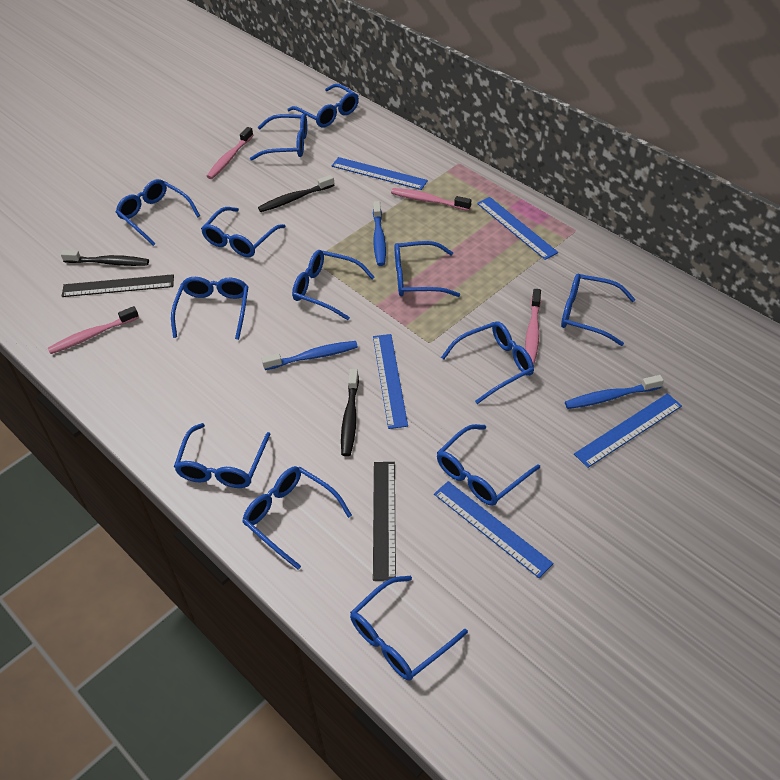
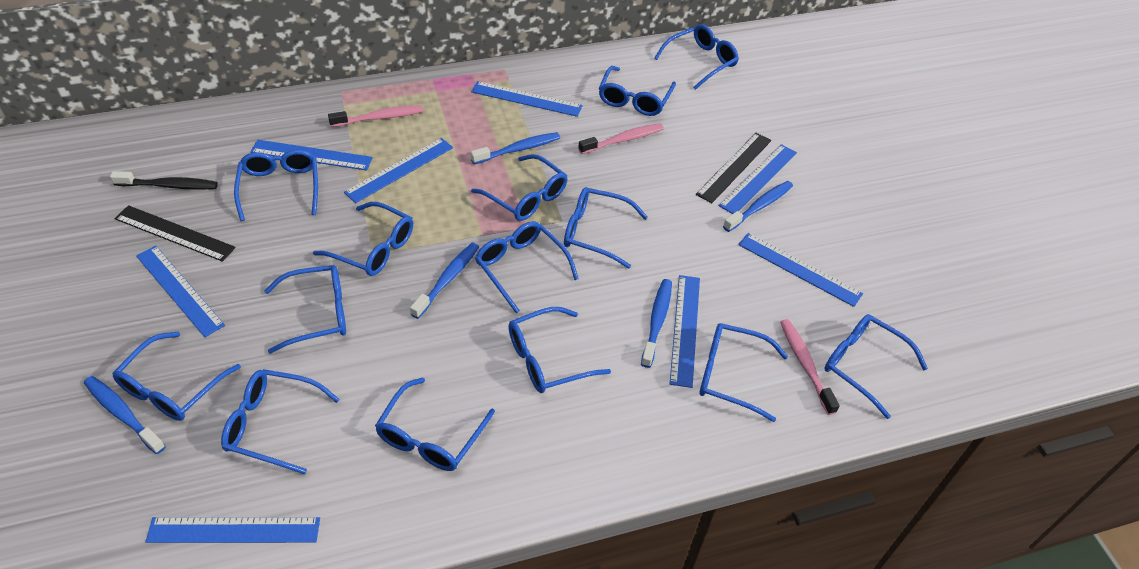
black toothbrush: 3 -> 1
blue glasses: 13 -> 14
blue ruler: 5 -> 8
blue toothbrush: 3 -> 5
pink toothbrush: 4 -> 3

